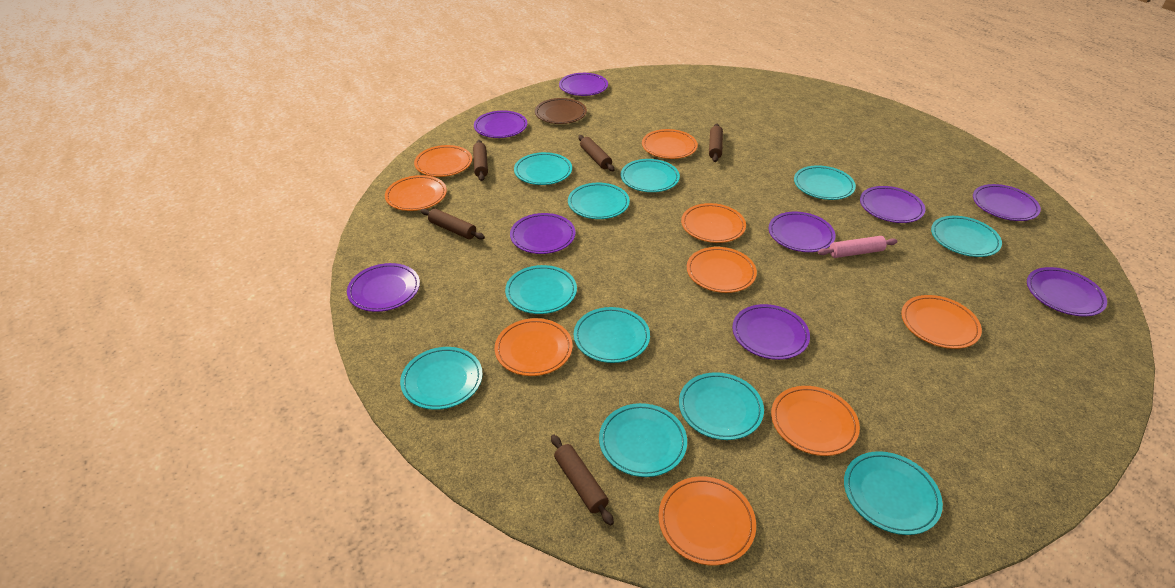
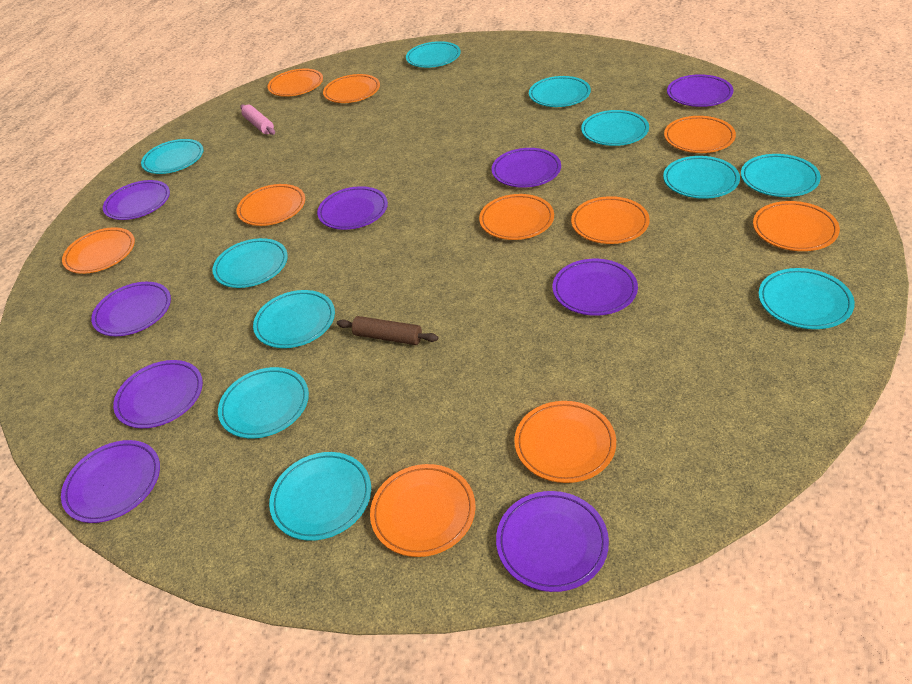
brown plate: 1 -> 0
brown rolling pin: 5 -> 1
orange plate: 9 -> 10

